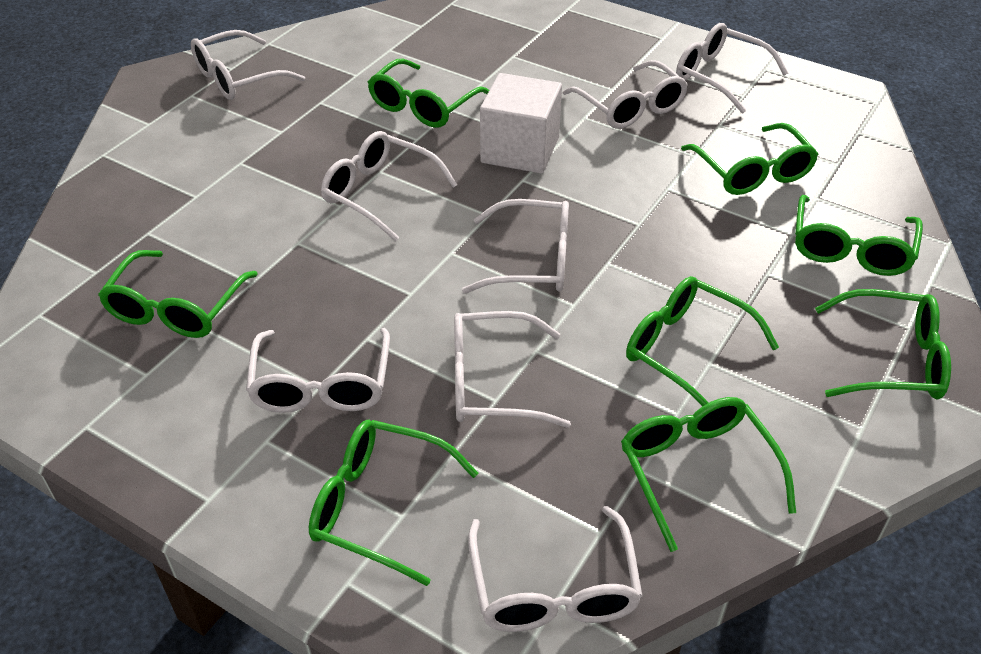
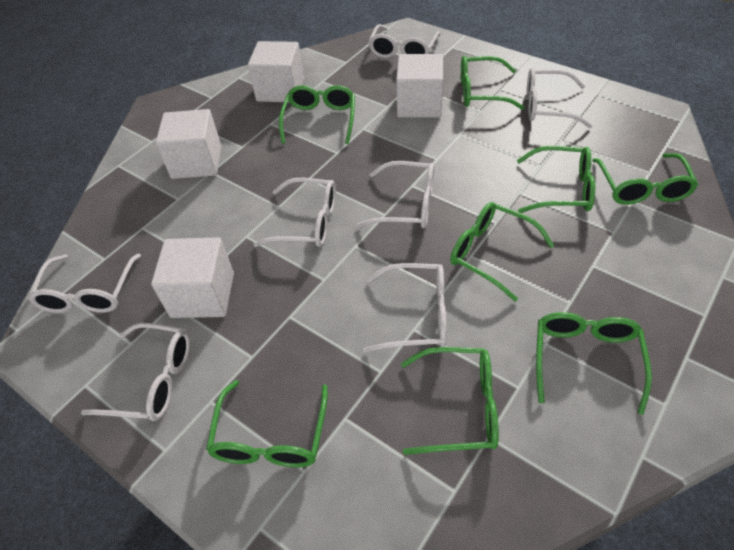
white cube: 1 -> 4
white glasses: 8 -> 7

